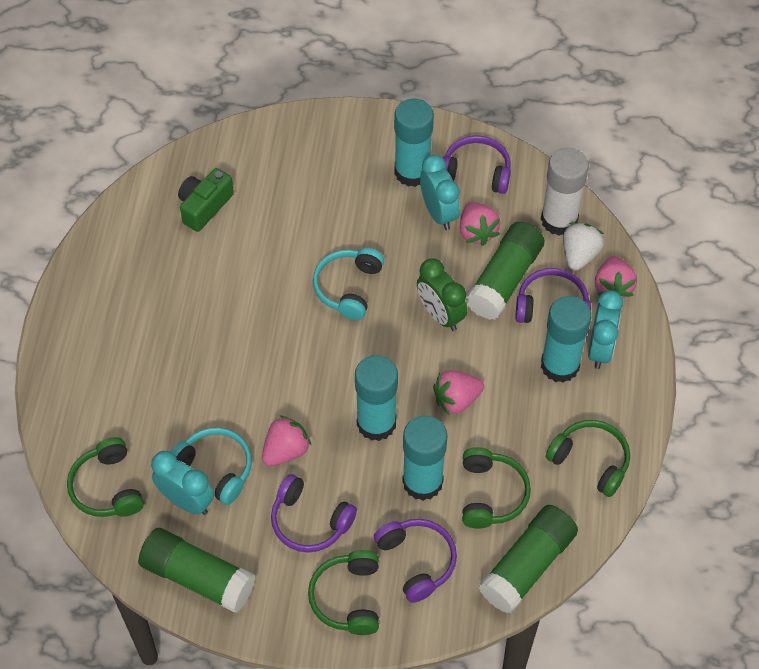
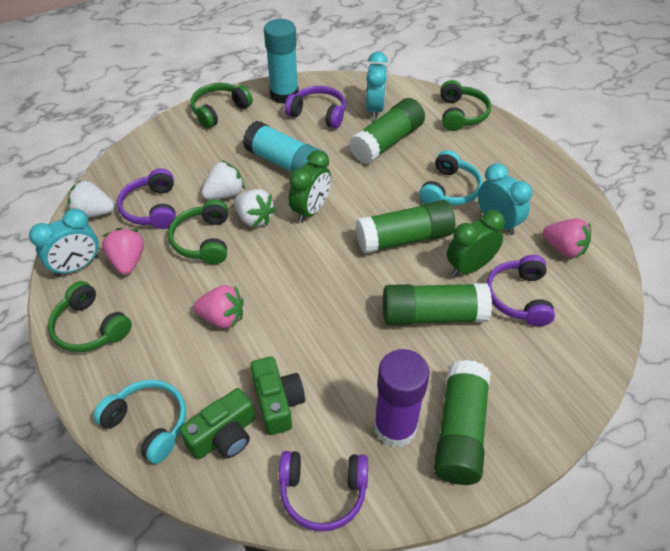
green camera: 1 -> 2
green clock: 1 -> 2
green glue stick: 3 -> 4
pink strawberry: 4 -> 3
purple glue stick: 0 -> 1
turquoise glue stick: 4 -> 2
white glue stick: 1 -> 0
white strawberry: 1 -> 3

